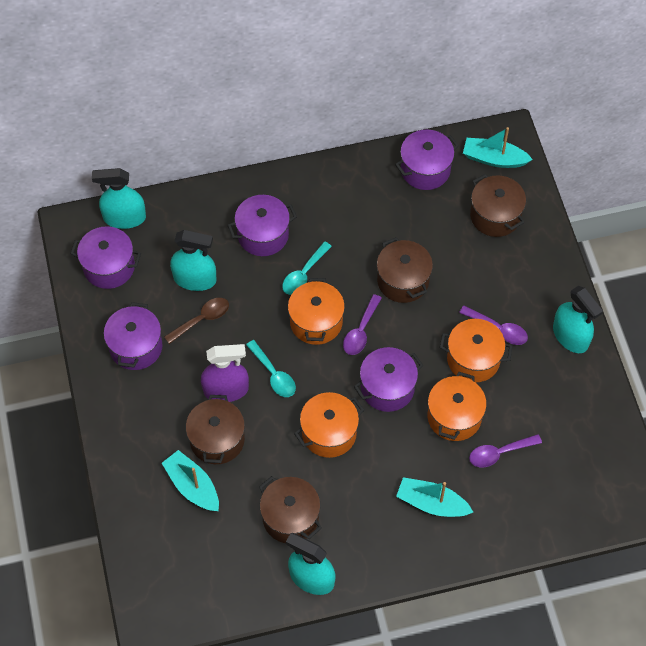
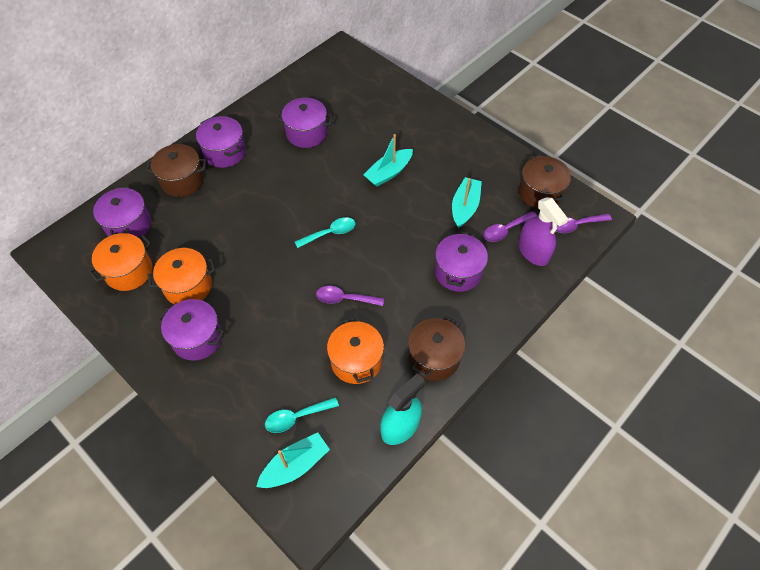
brown pot: 4 -> 3
brown spoon: 1 -> 0
orange pot: 4 -> 3
turquoise spray bottle: 4 -> 1

